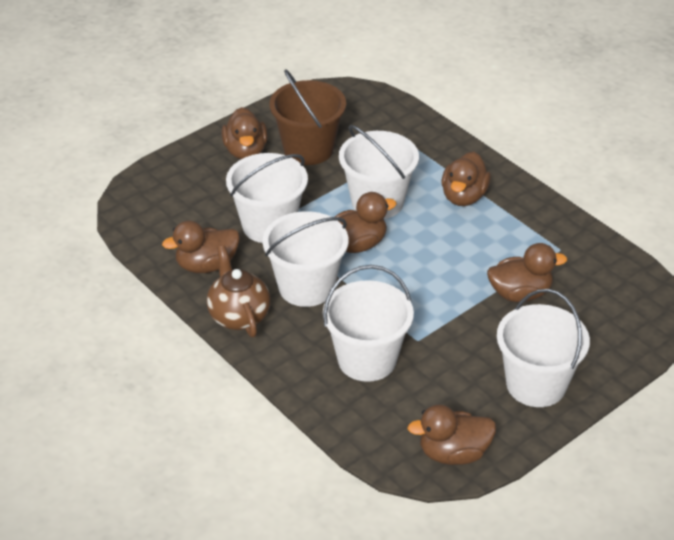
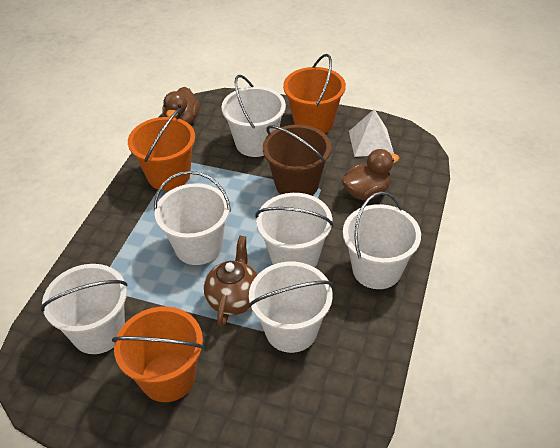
brown duck: 6 -> 2
orange bucket: 0 -> 3
white bucket: 5 -> 6
white pyramid: 0 -> 1

